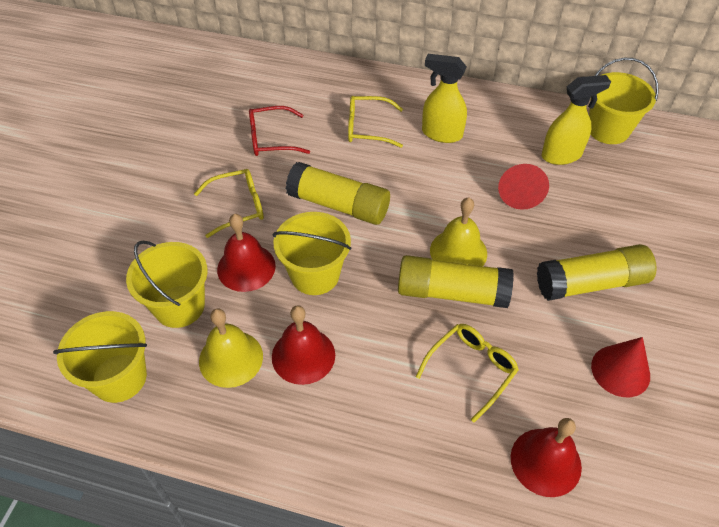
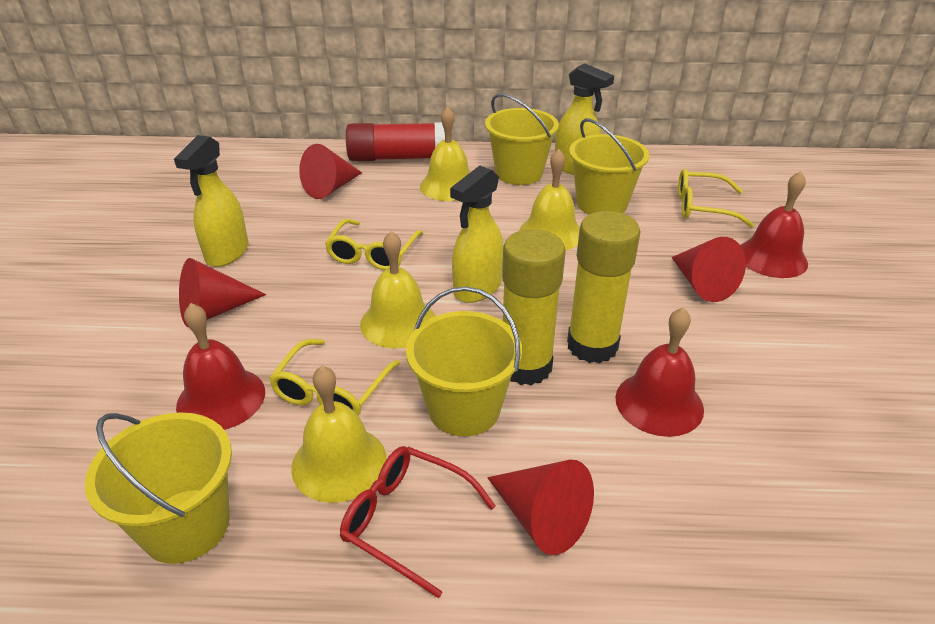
red cone: 2 -> 4
red glue stick: 0 -> 1
yellow bell: 2 -> 4
yellow glue stick: 3 -> 2
yellow spray bottle: 2 -> 3

